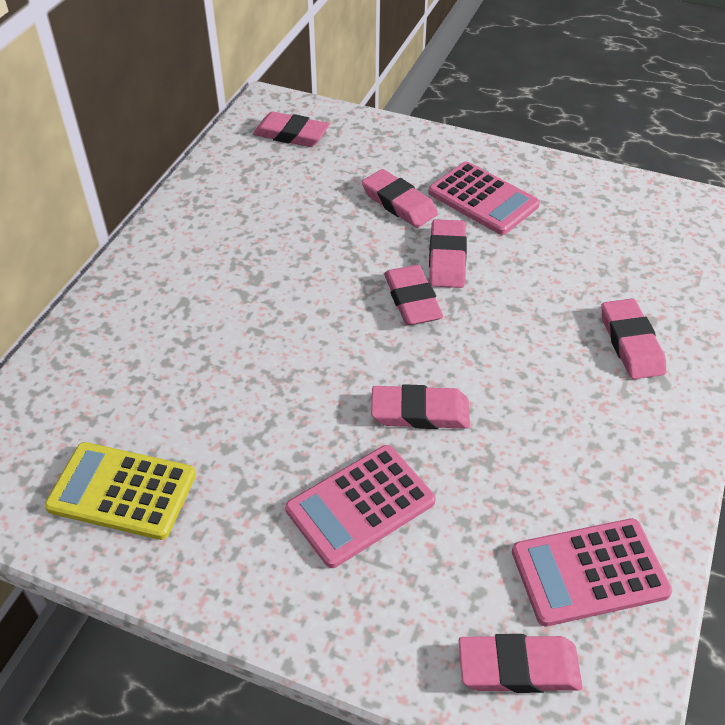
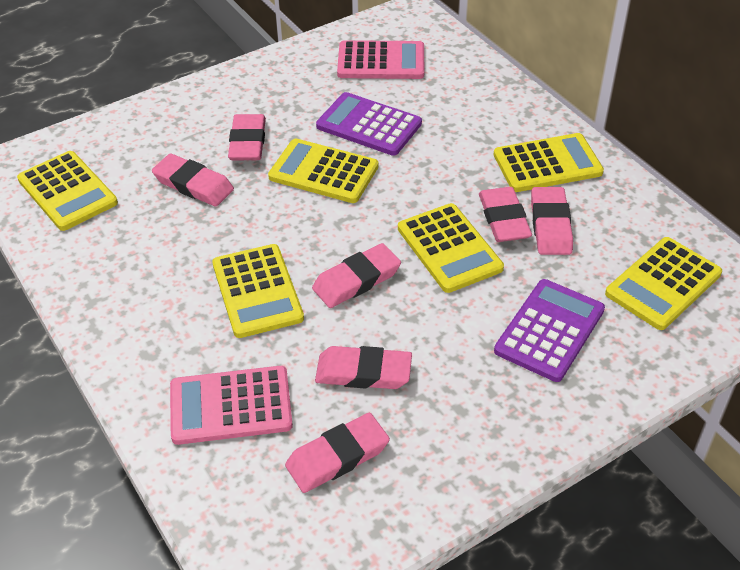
pink calculator: 3 -> 2
purple calculator: 0 -> 2
yellow calculator: 1 -> 6

